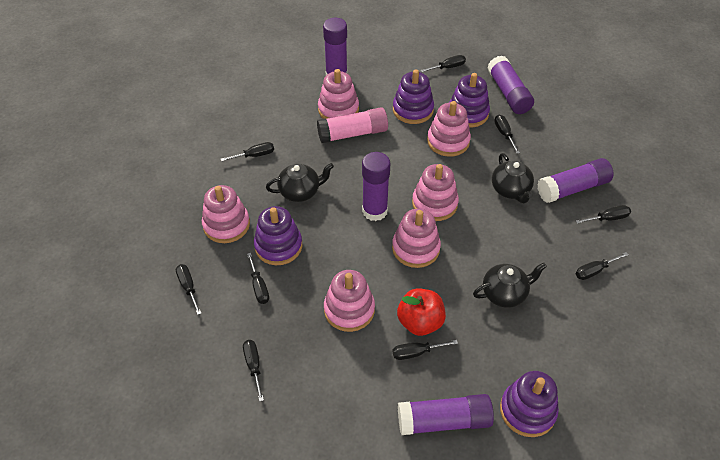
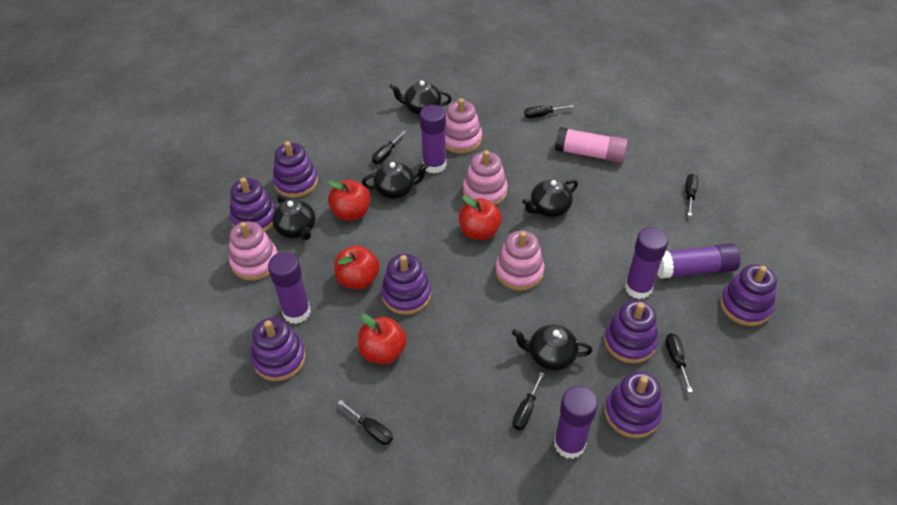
black screwdriver: 9 -> 6
black teapot: 3 -> 5
pink stacking toy: 6 -> 4
purple stacking toy: 4 -> 7
red apple: 1 -> 4

